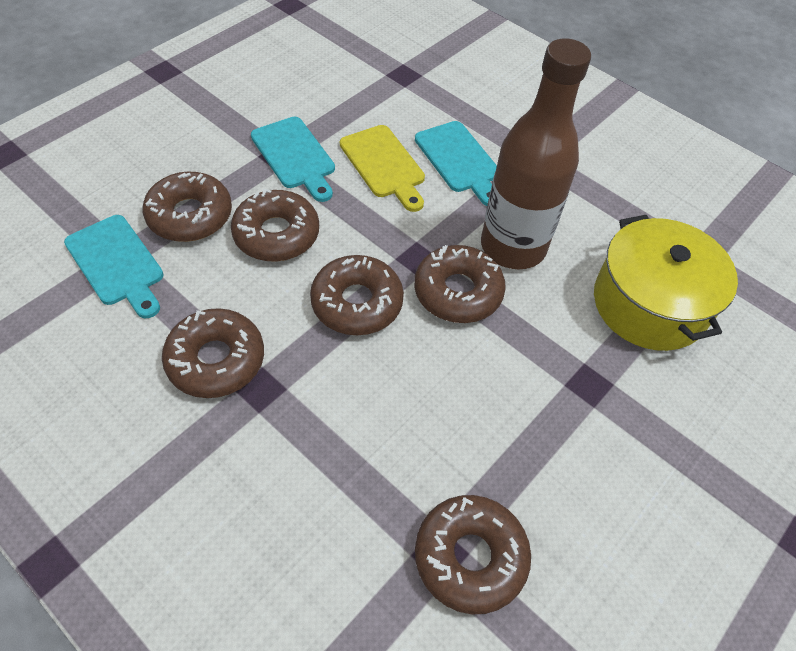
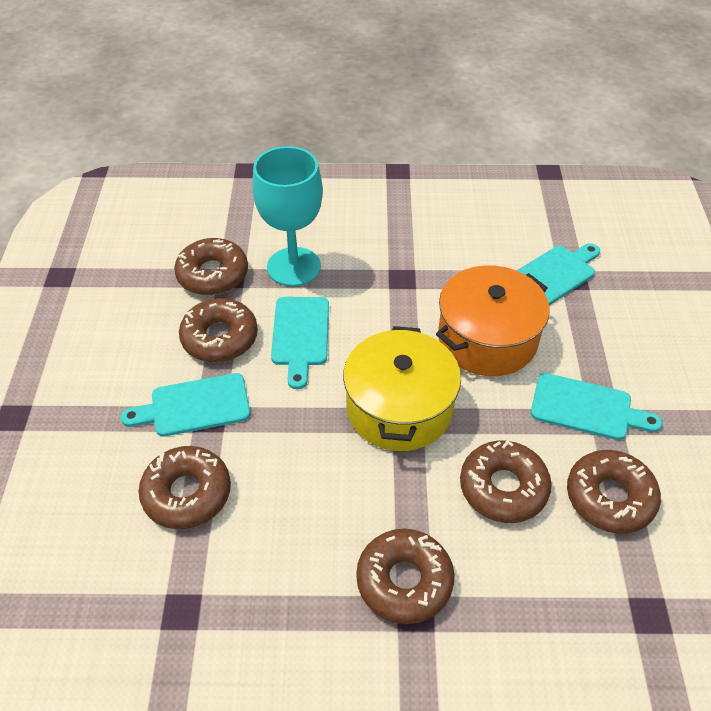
brown bottle: 1 -> 0
orange pot: 0 -> 1
turquoise cutting board: 3 -> 4
turquoise goblet: 0 -> 1
yellow cutting board: 1 -> 0

